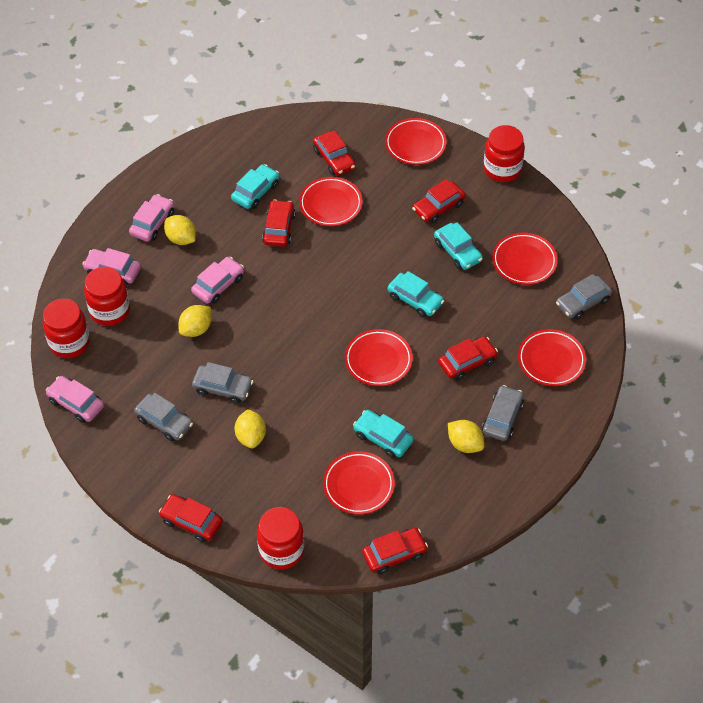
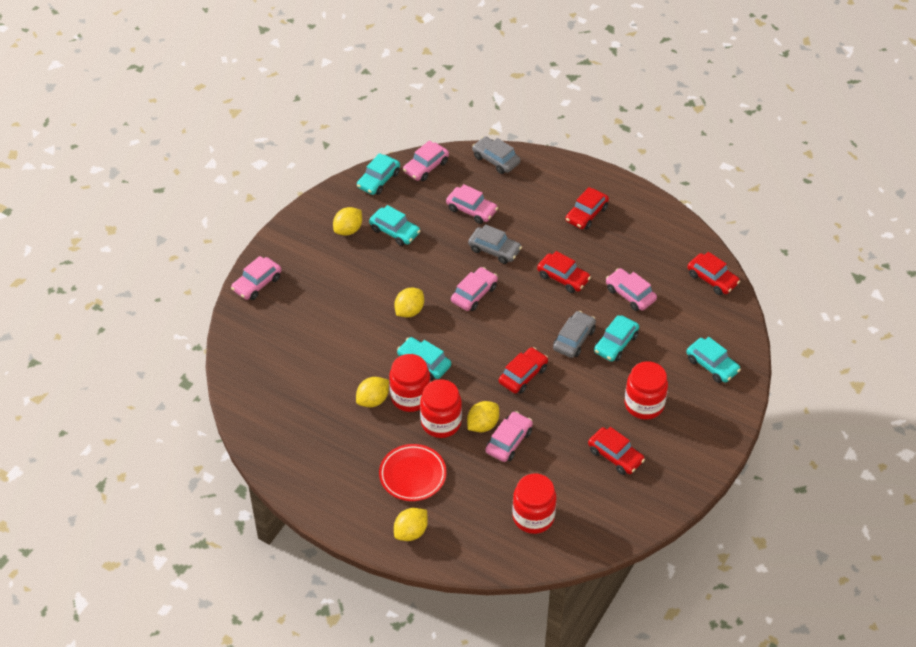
grey car: 4 -> 3
pink car: 4 -> 6
red car: 6 -> 5
red plate: 6 -> 1
turquoise car: 4 -> 5
yellow lemon: 4 -> 5

